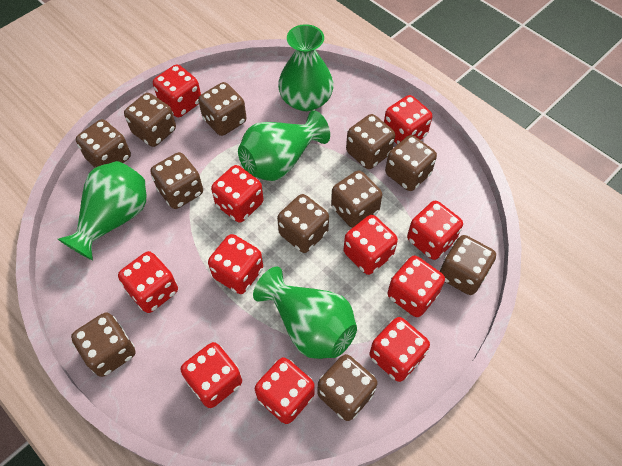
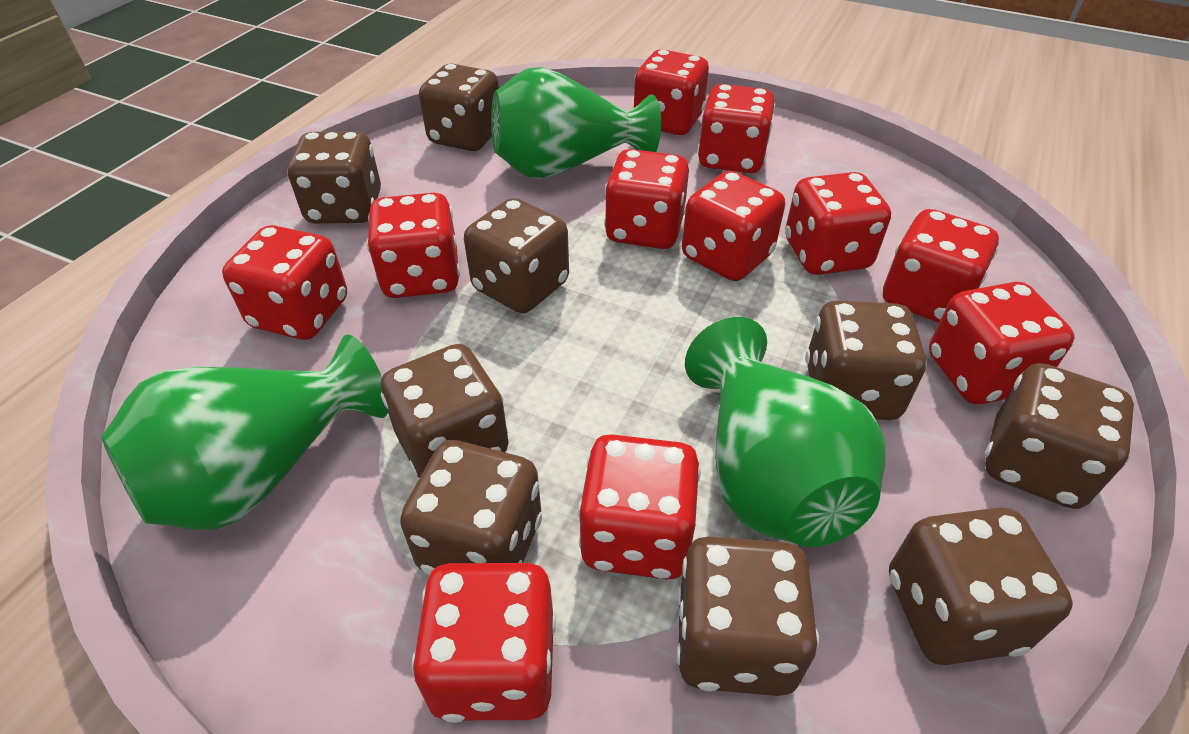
brown dice: 11 -> 9
green vase: 4 -> 3

